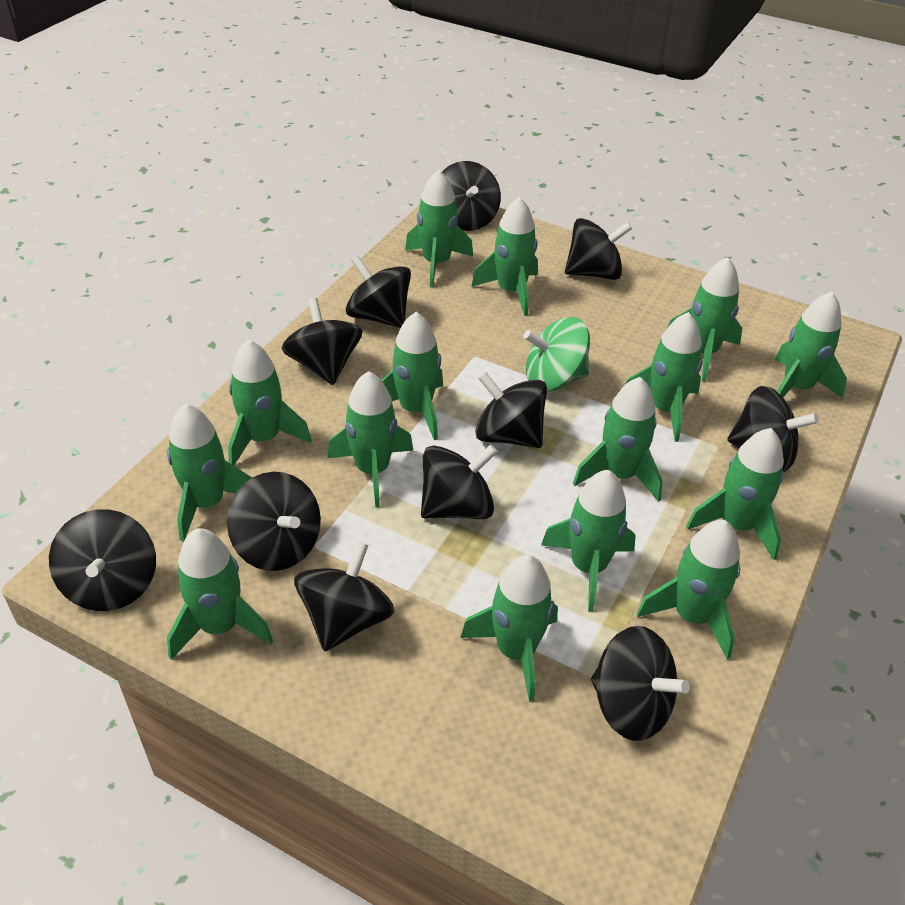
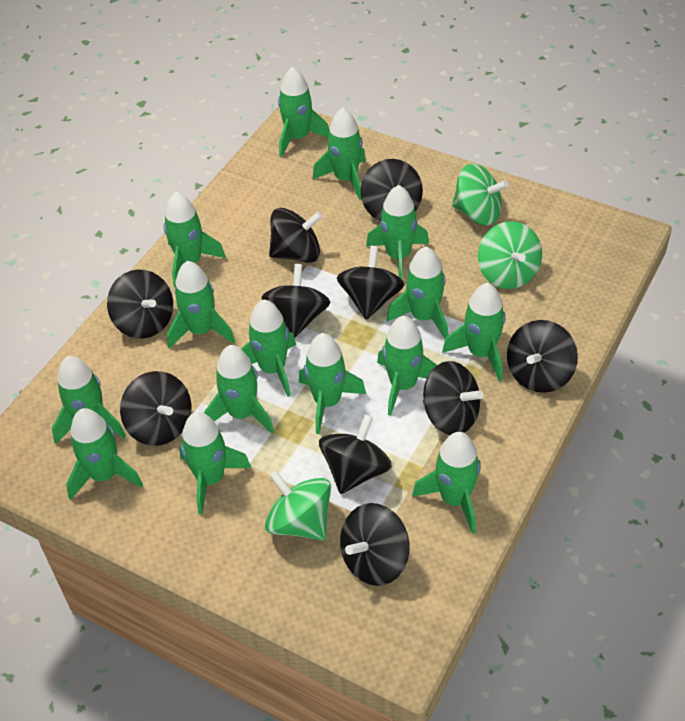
black spinning top: 11 -> 10
green spinning top: 1 -> 3

